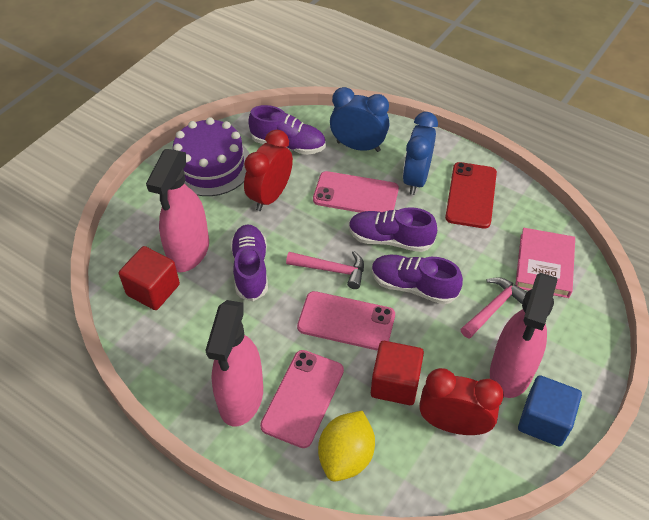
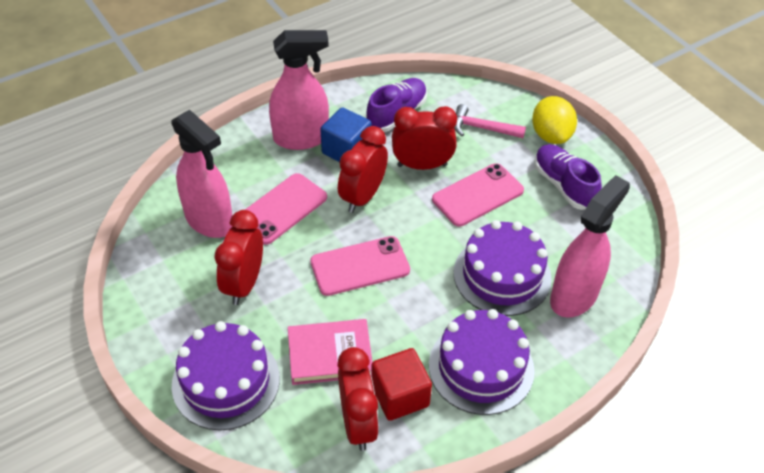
blue clock: 2 -> 0
pink hammer: 2 -> 1
purple cake: 1 -> 3
purple shoe: 4 -> 2
red clock: 2 -> 4
red cube: 2 -> 1
red phone: 1 -> 0

